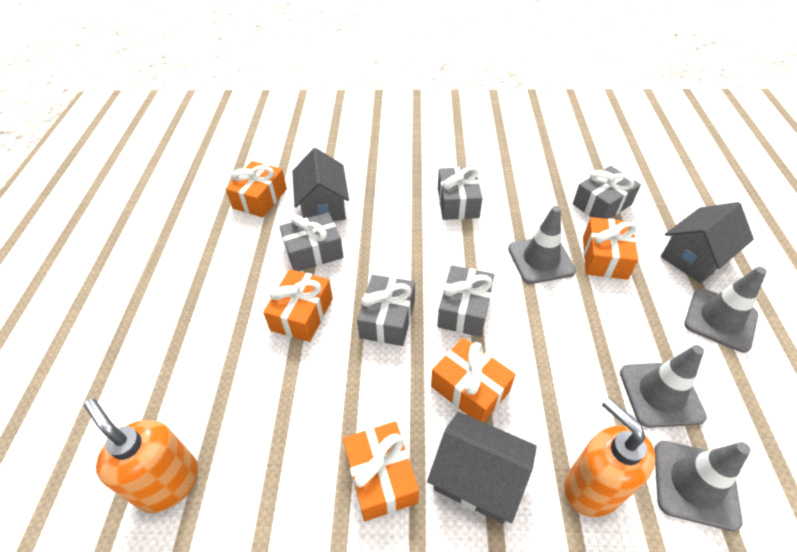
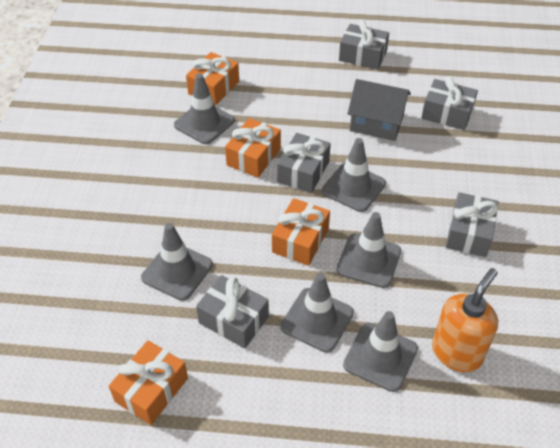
grey house: 3 -> 1
grey traffic cone: 4 -> 6
orange gift: 5 -> 4
orange soap dispenser: 2 -> 1

